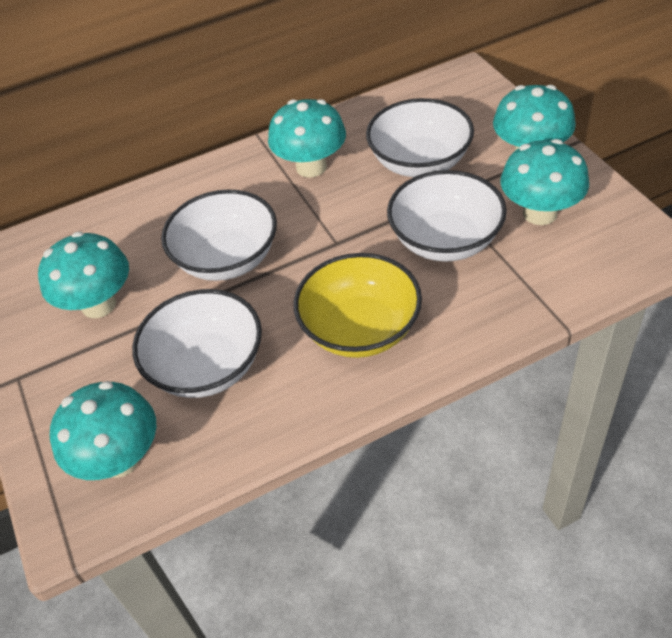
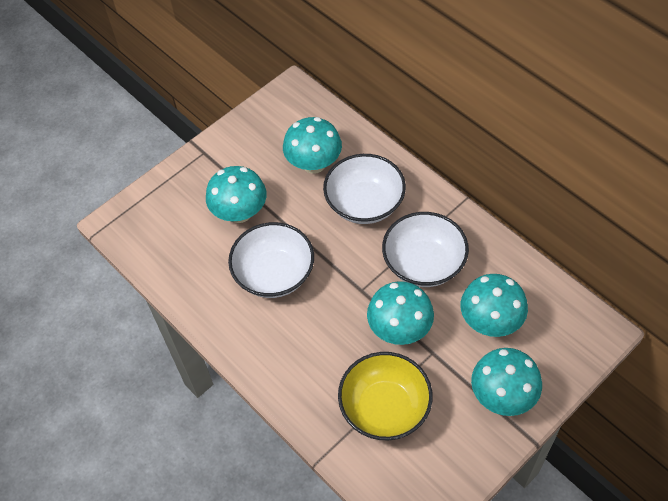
white bowl: 4 -> 3

